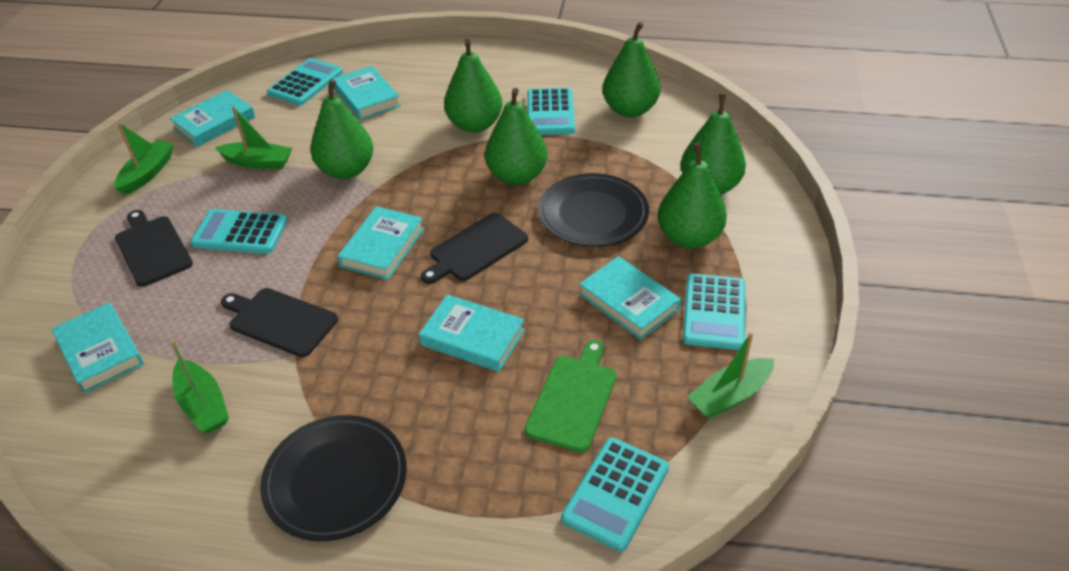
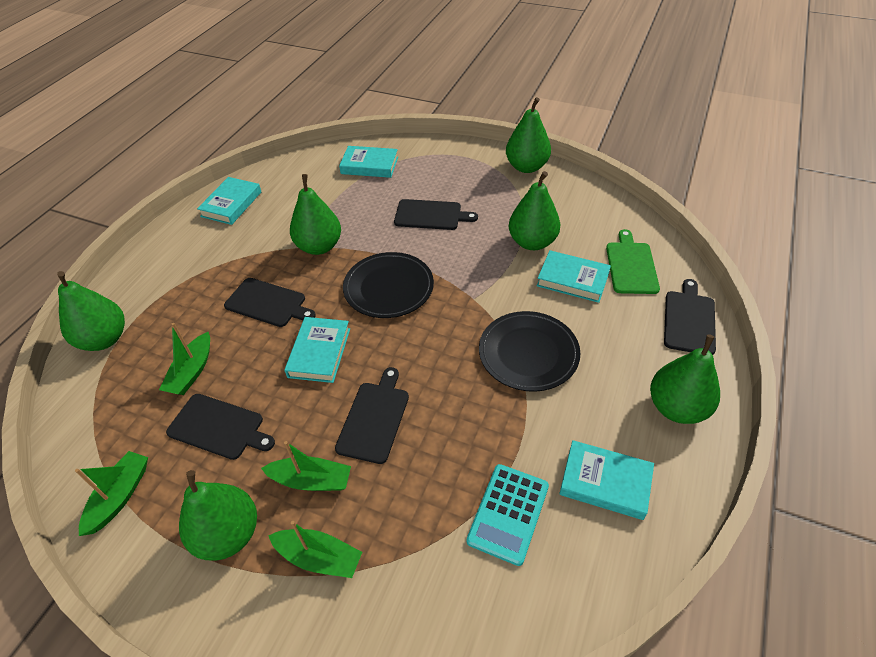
black cutting board: 3 -> 5
turquoise book: 6 -> 5
turquoise calculator: 5 -> 1

